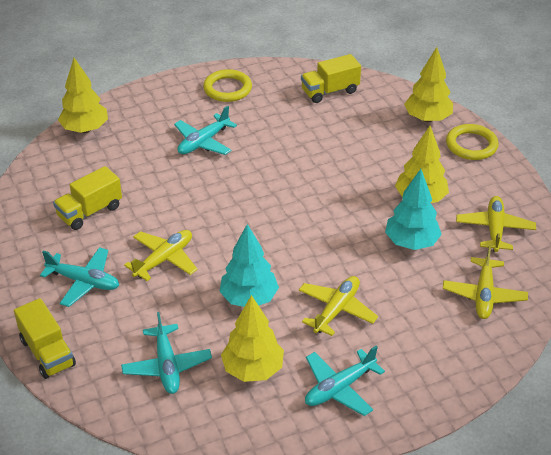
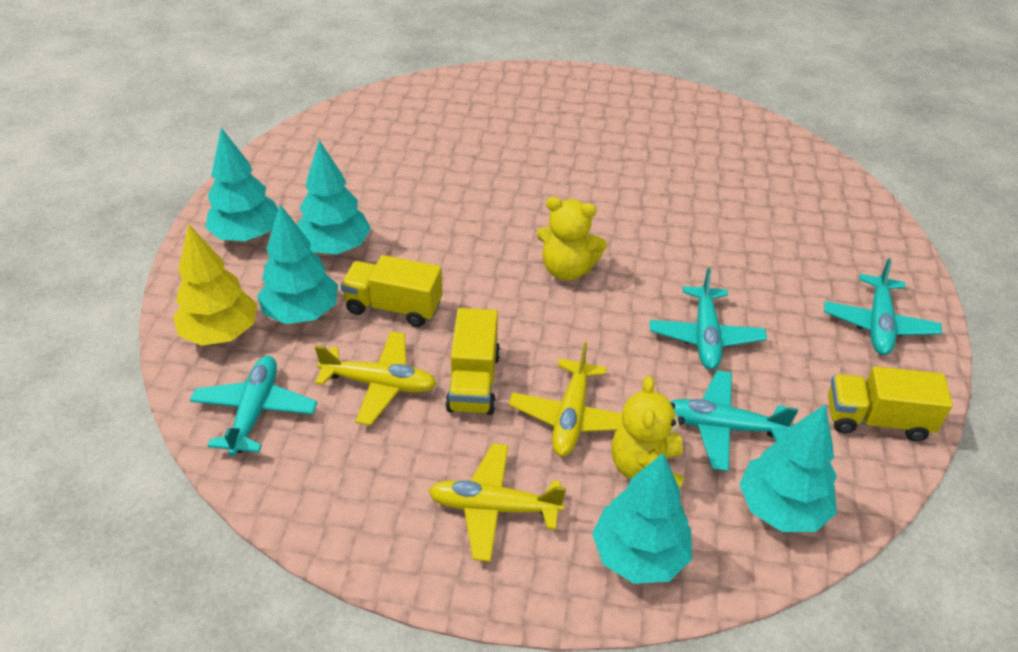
turquoise tree: 2 -> 5
yellow plane: 4 -> 3
yellow ring: 2 -> 0
yellow teddy bear: 0 -> 2
yellow tree: 4 -> 1

